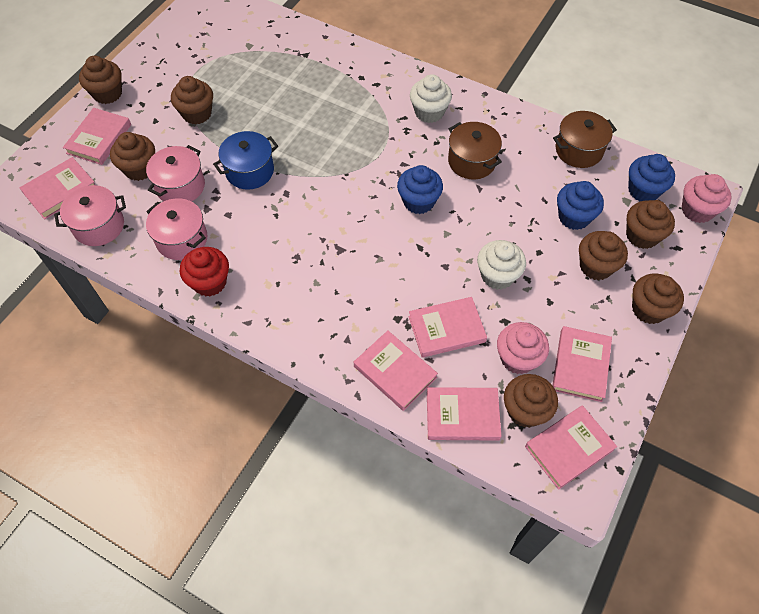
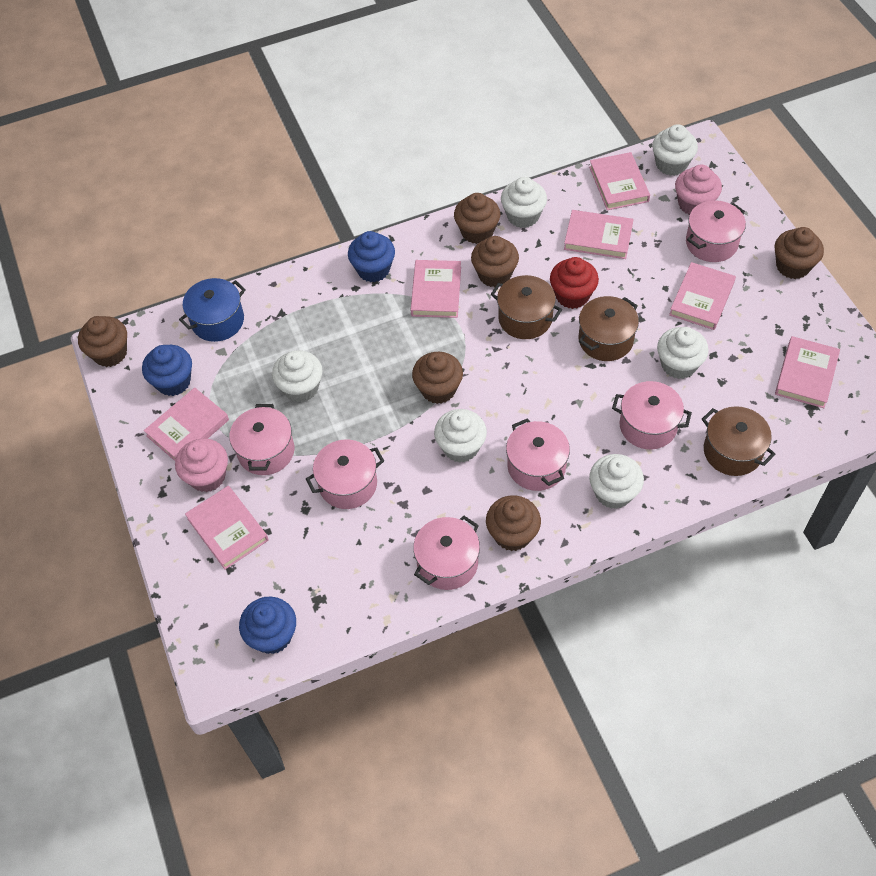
brown cupcake: 7 -> 6
brown pot: 2 -> 3
pink pot: 3 -> 6
white cupcake: 2 -> 6

